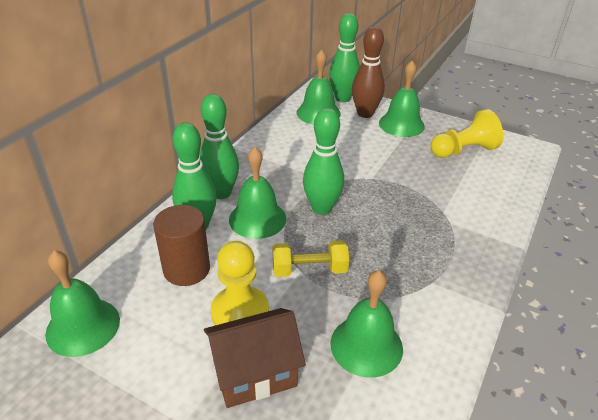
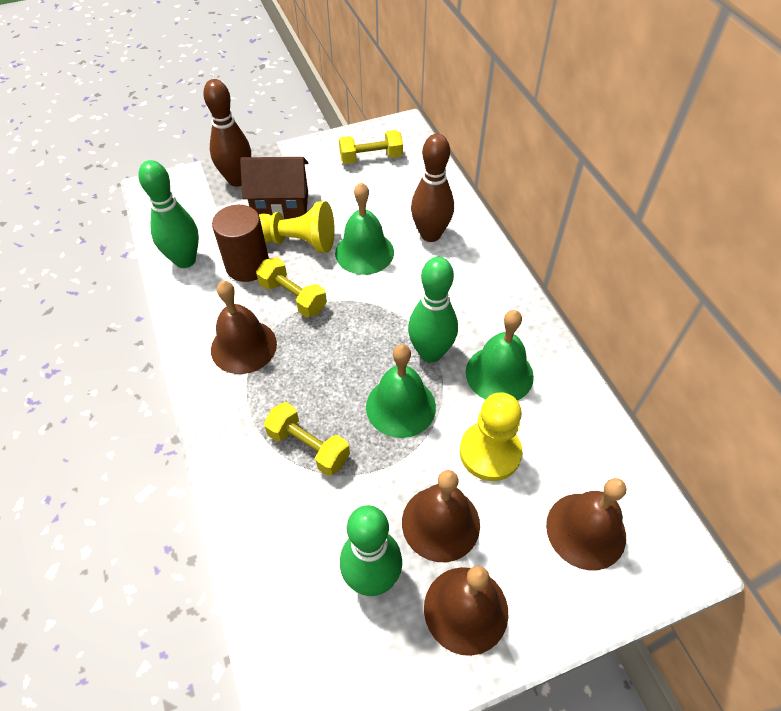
brown bell: 0 -> 4
brown bowling pin: 1 -> 2
green bell: 5 -> 3
green bowling pin: 4 -> 3
yellow dumbbell: 1 -> 3

